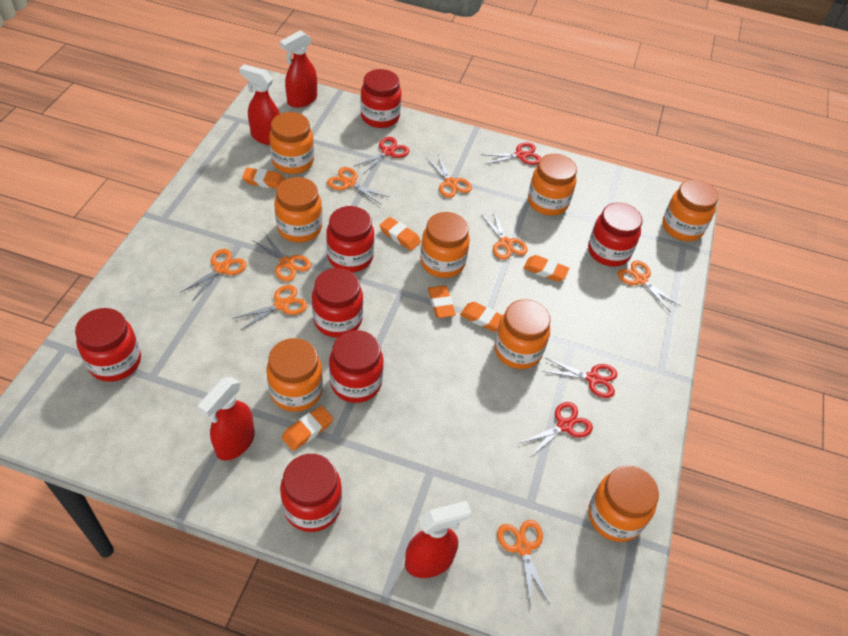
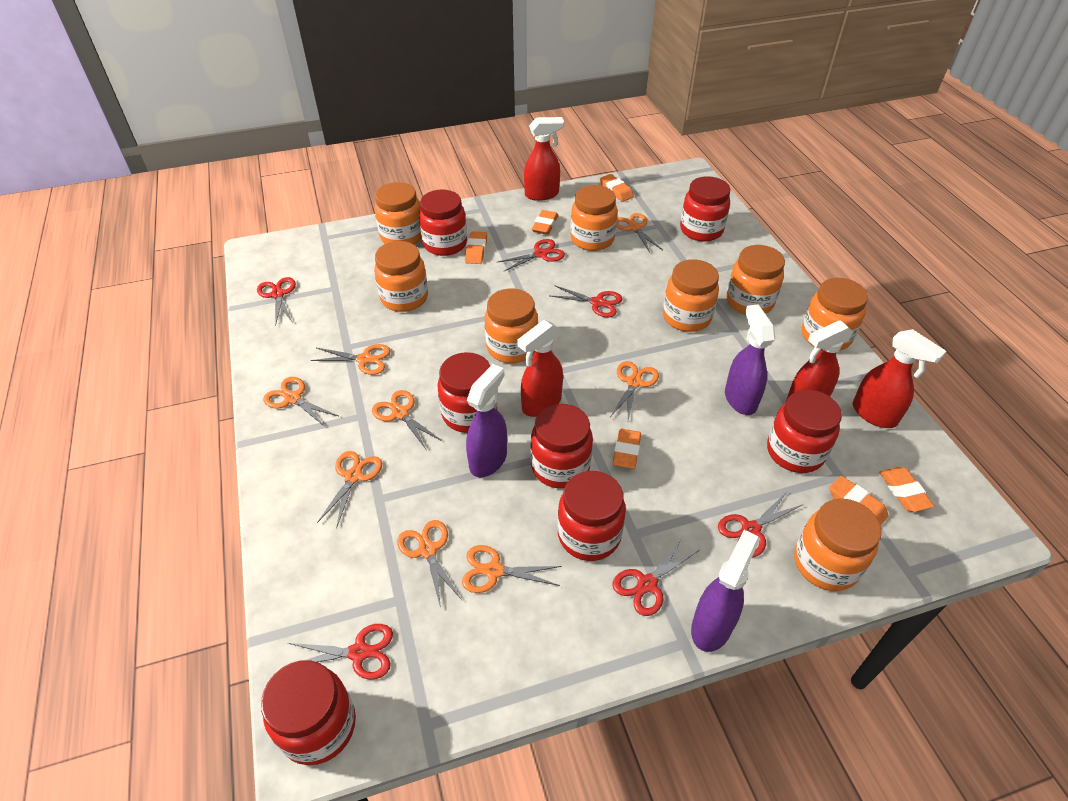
purple spray bottle: 0 -> 3
red scissors: 4 -> 6

